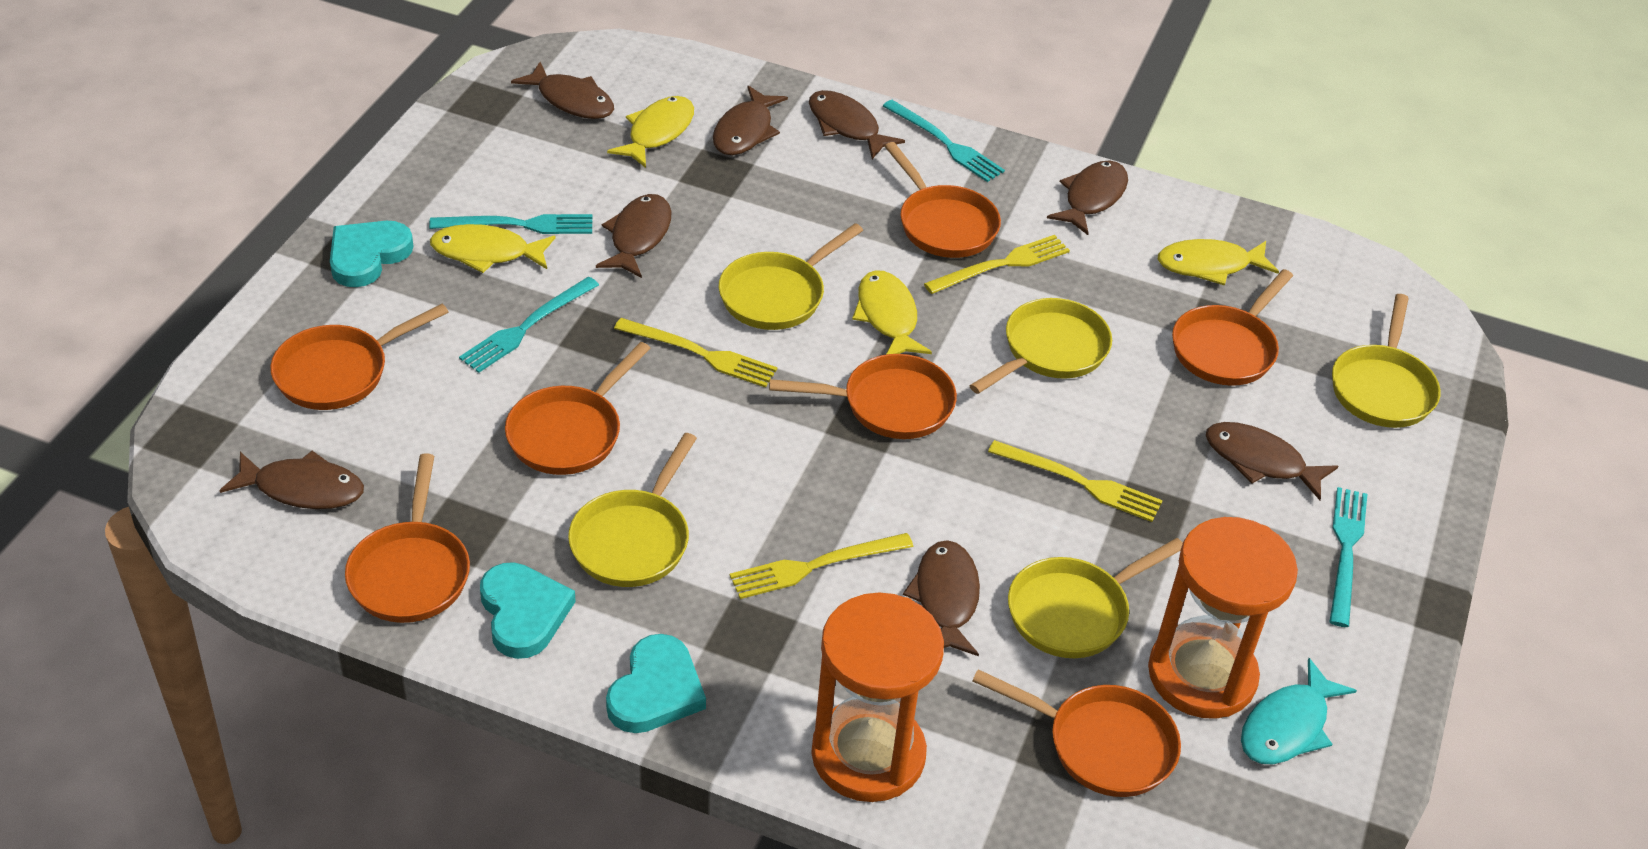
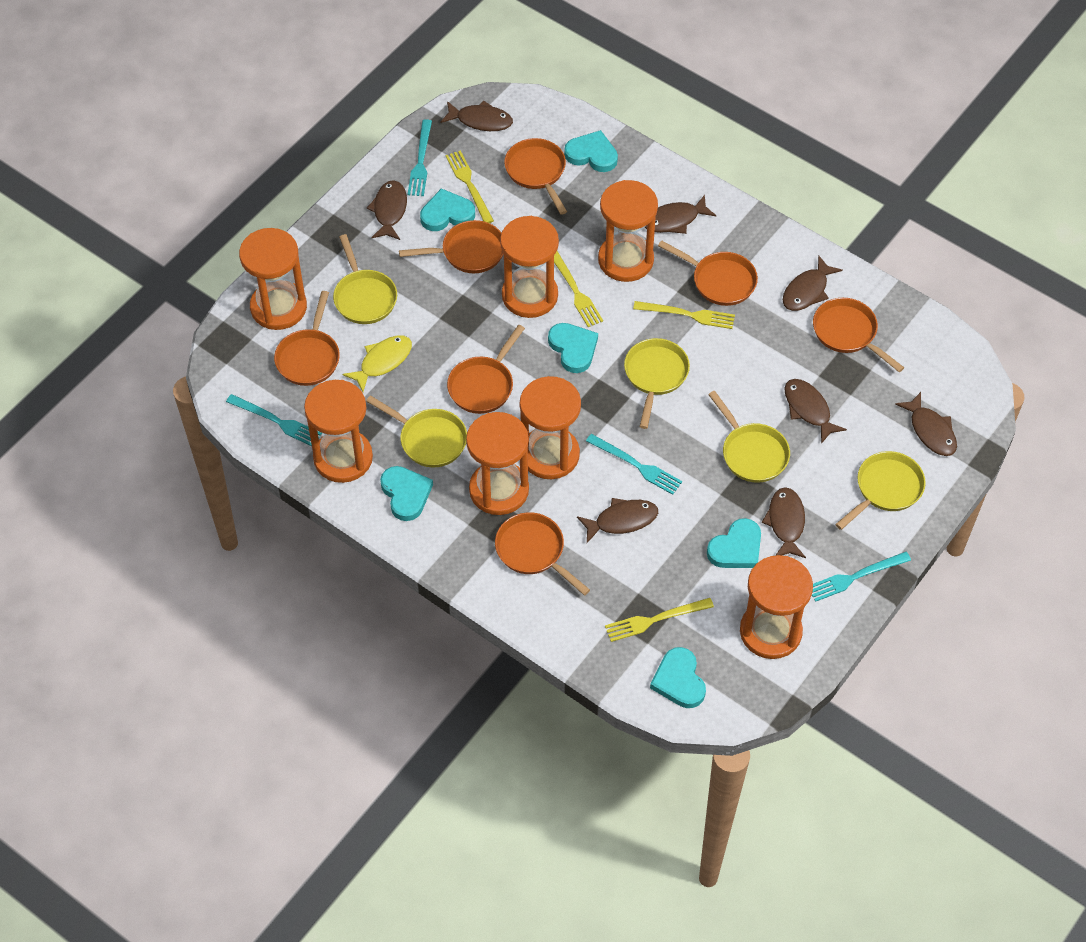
orange hourglass: 2 -> 7
turquoise fish: 1 -> 0
turquoise heart: 3 -> 6
yellow fish: 4 -> 1

